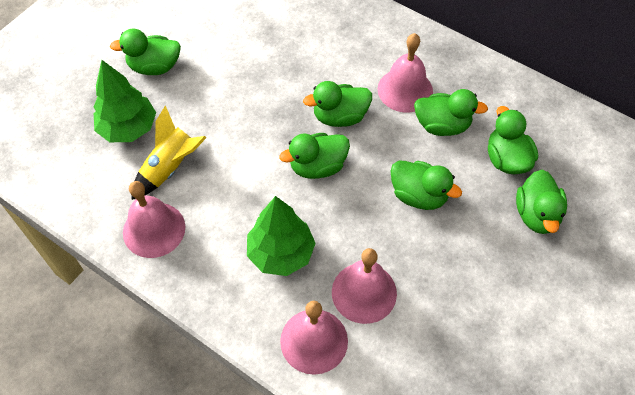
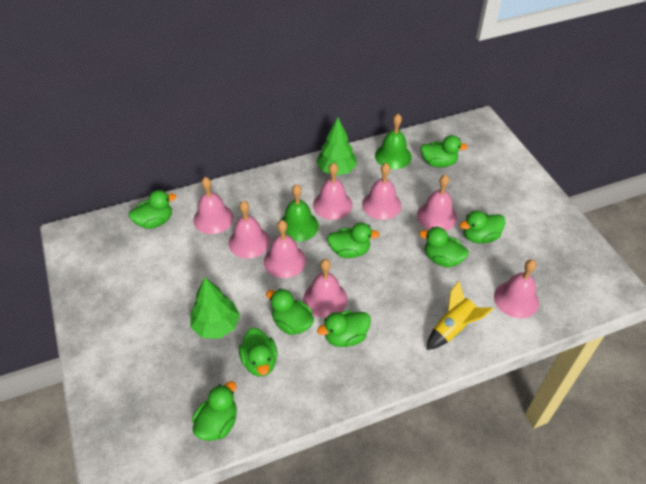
green bell: 0 -> 2
green duck: 7 -> 9
pink bell: 4 -> 8

